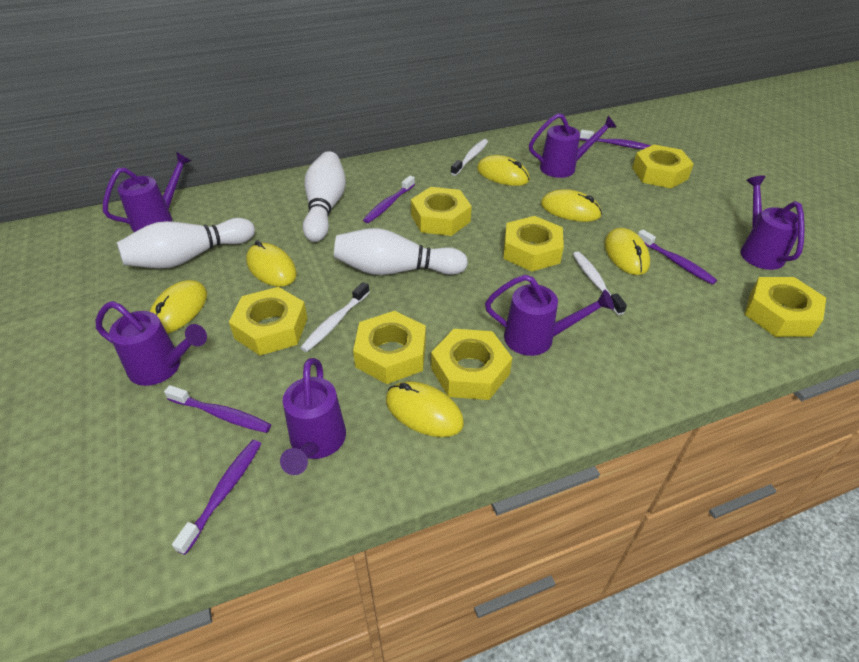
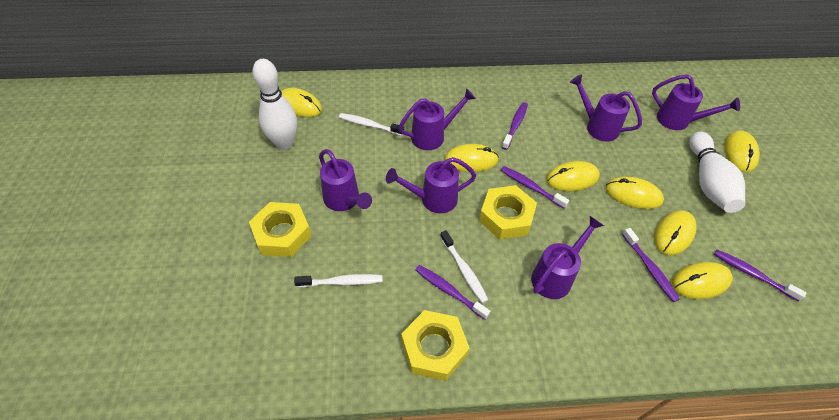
white bowling pin: 3 -> 2
yellow mouse: 6 -> 7
yellow nut: 7 -> 3

